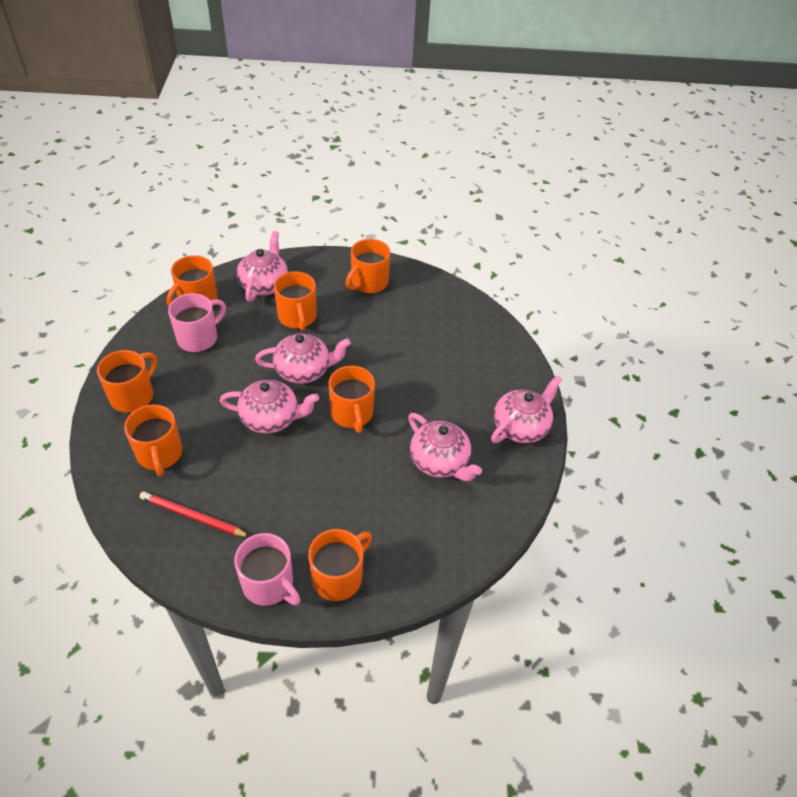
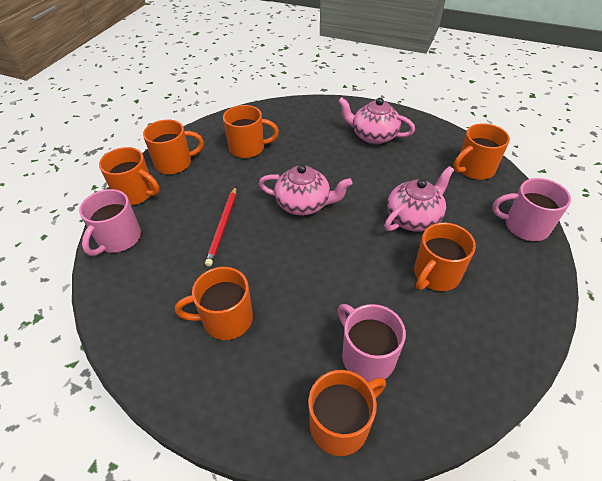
pink mug: 2 -> 3
pink teapot: 5 -> 3

